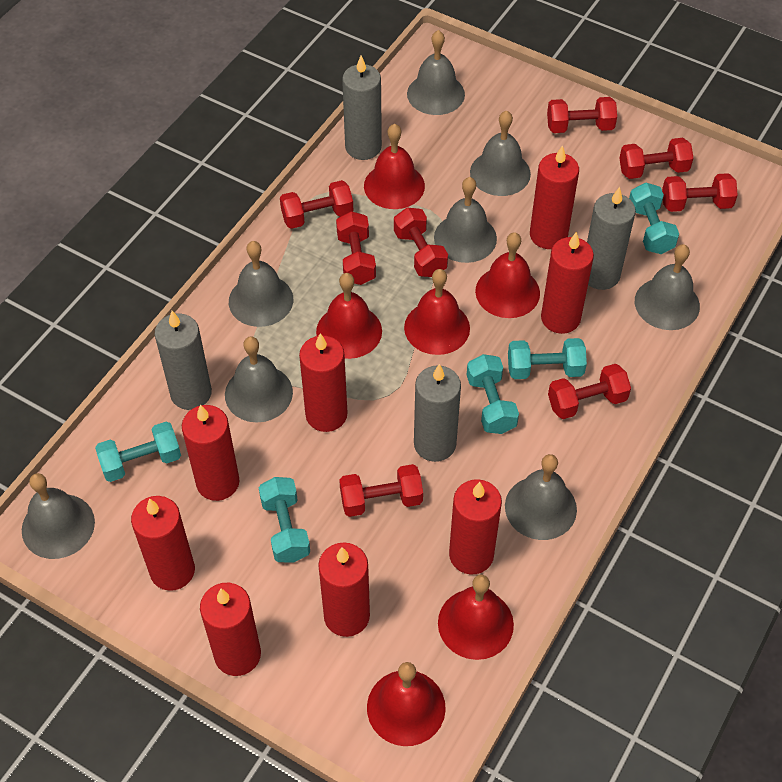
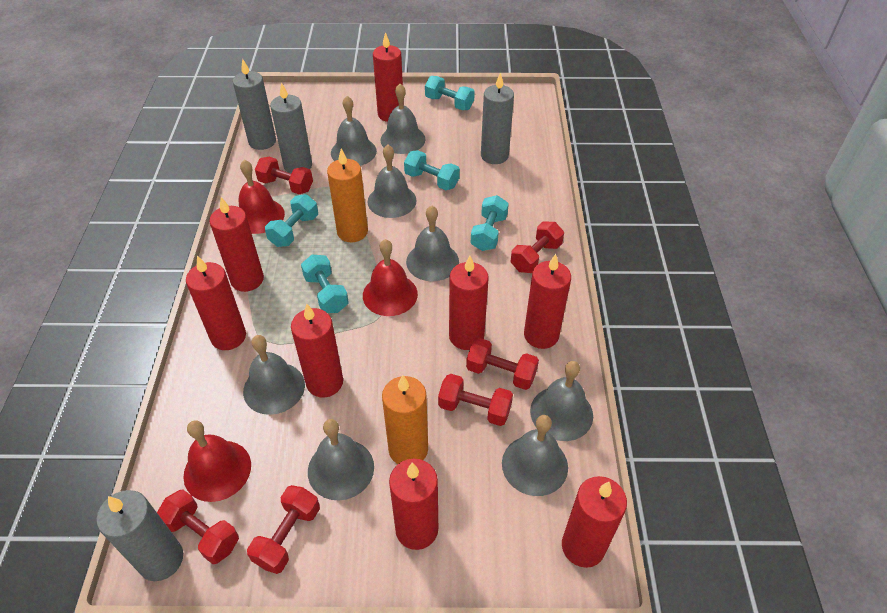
orange candle: 0 -> 2
red bell: 6 -> 3
red dumbbell: 8 -> 6

